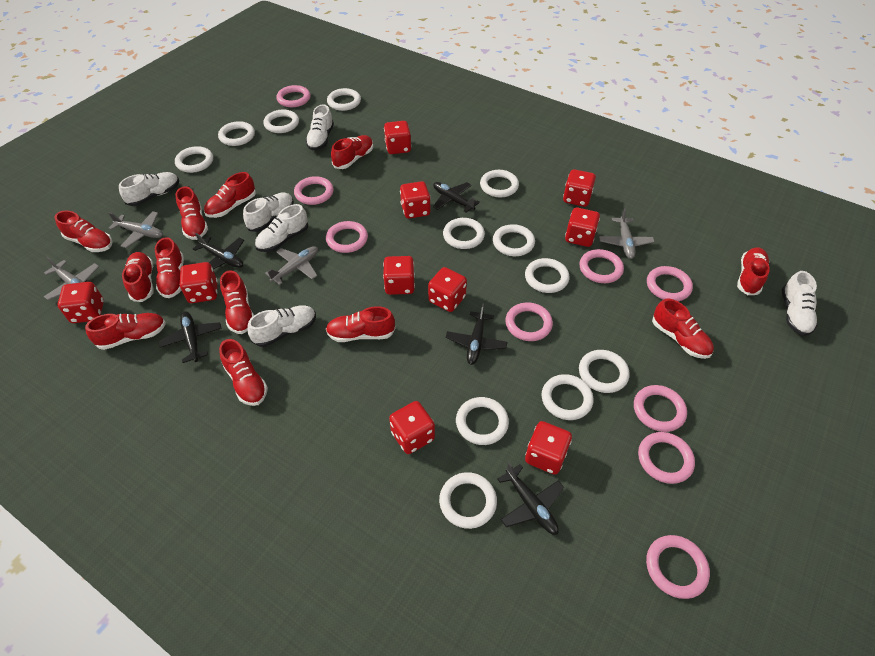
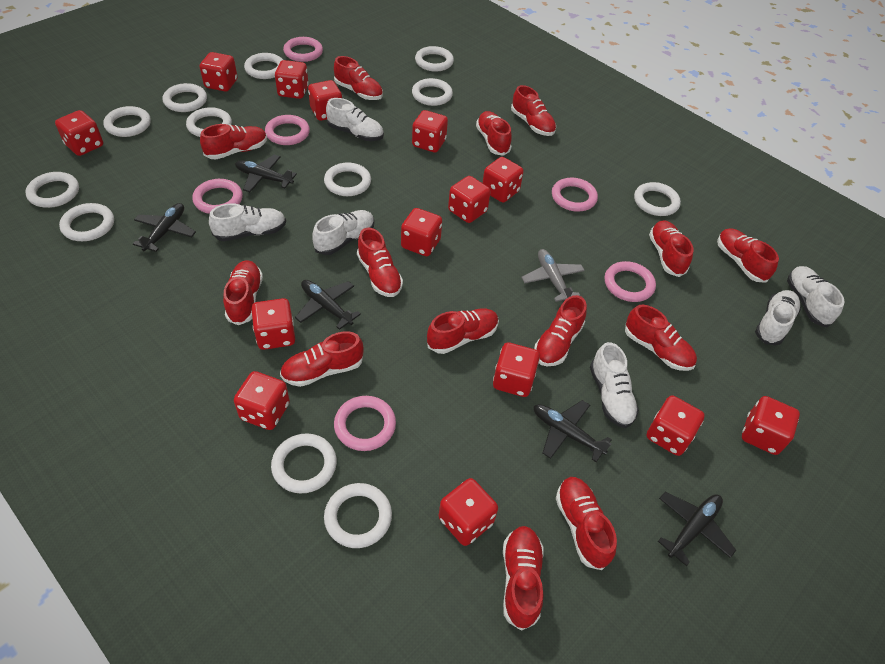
grey plane: 4 -> 1
pink ring: 9 -> 6
red dice: 10 -> 14
red shoe: 12 -> 14

